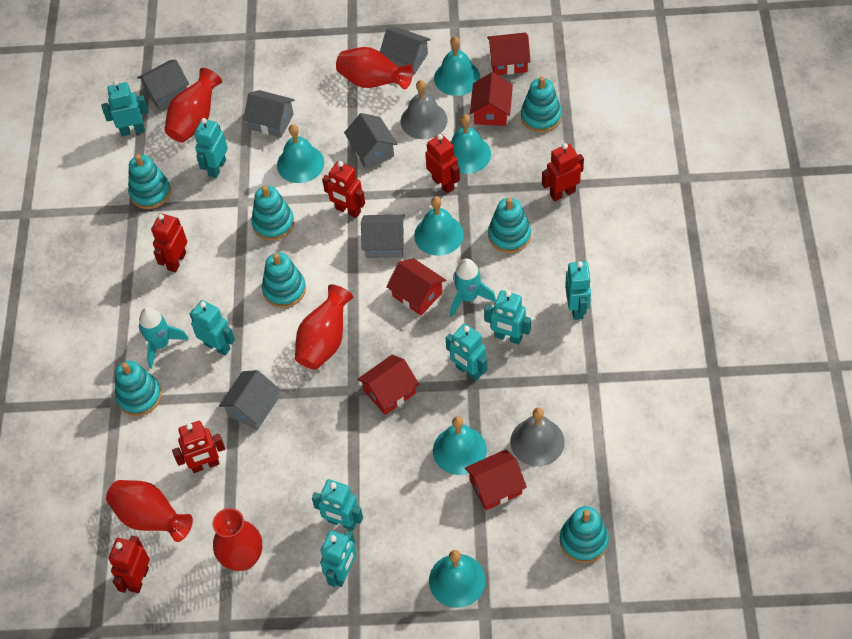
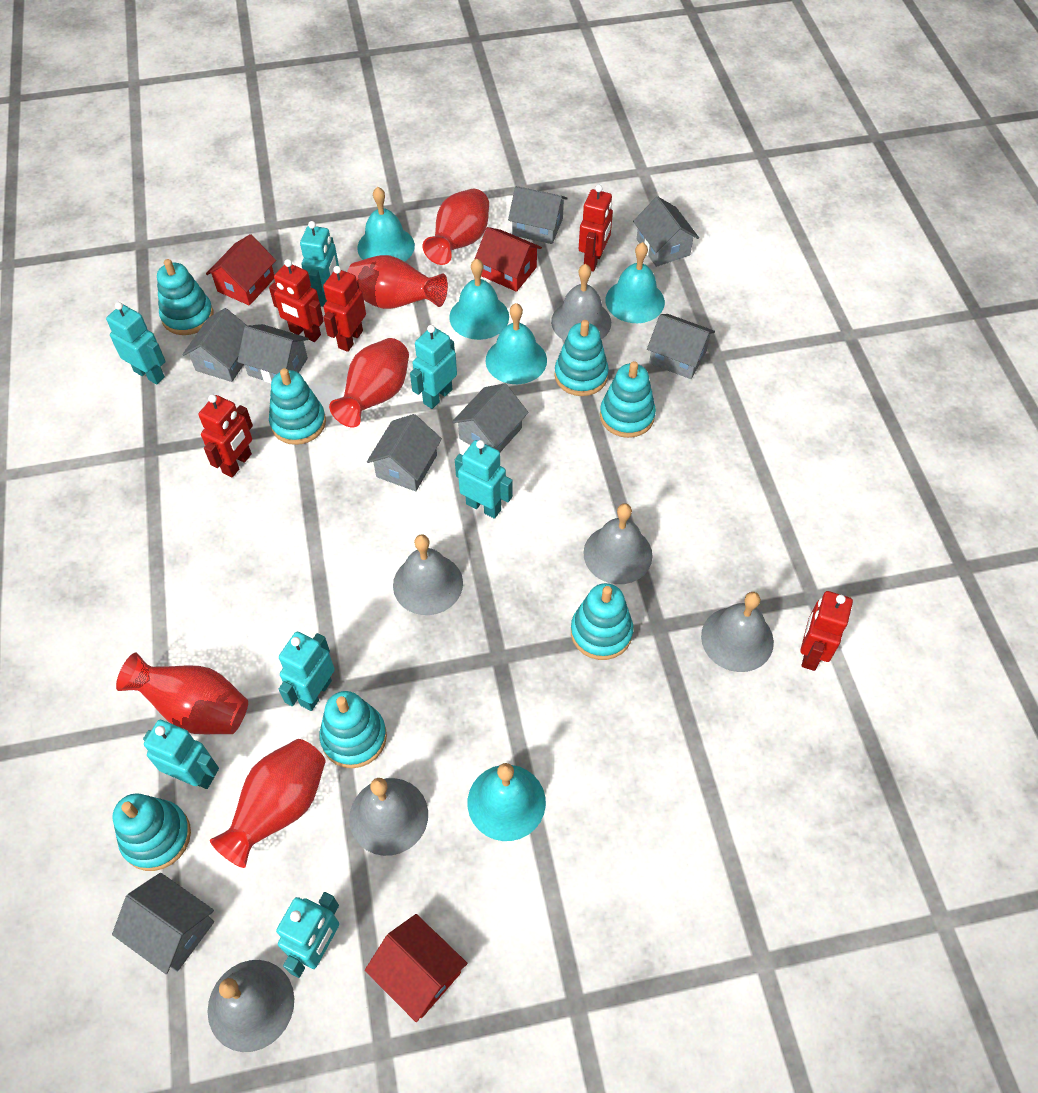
grey bell: 2 -> 6
grey house: 6 -> 8
red house: 5 -> 3
red robot: 6 -> 5
turquoise bell: 6 -> 5
turquoise robot: 8 -> 7
turquoise rocket: 2 -> 0

